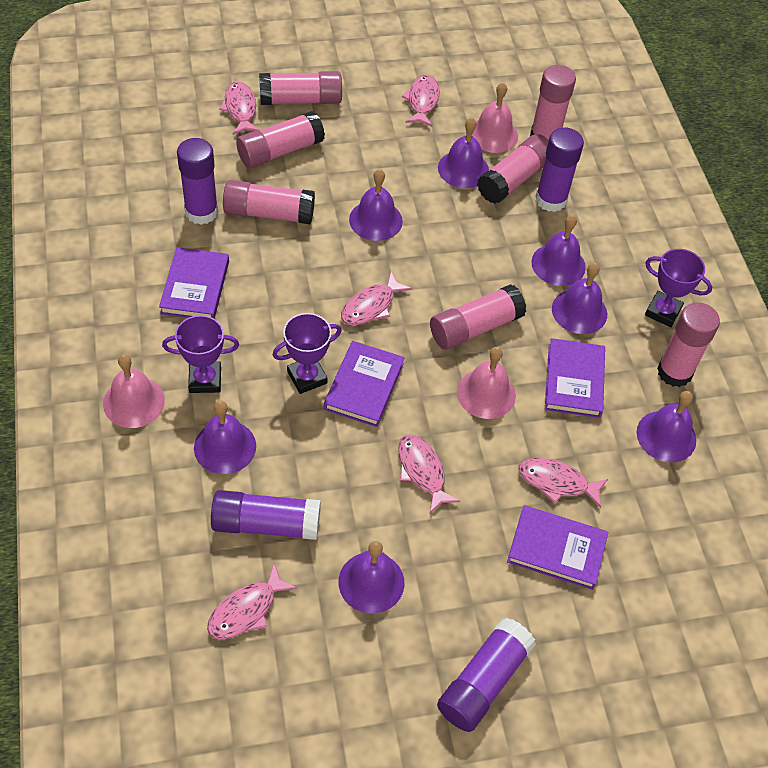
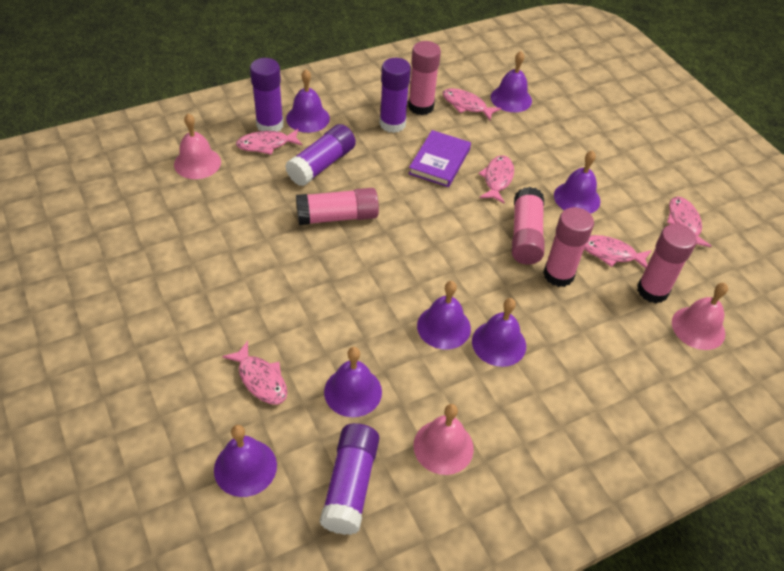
pink glue stick: 7 -> 5
purple book: 4 -> 1
purple trophy: 3 -> 0

